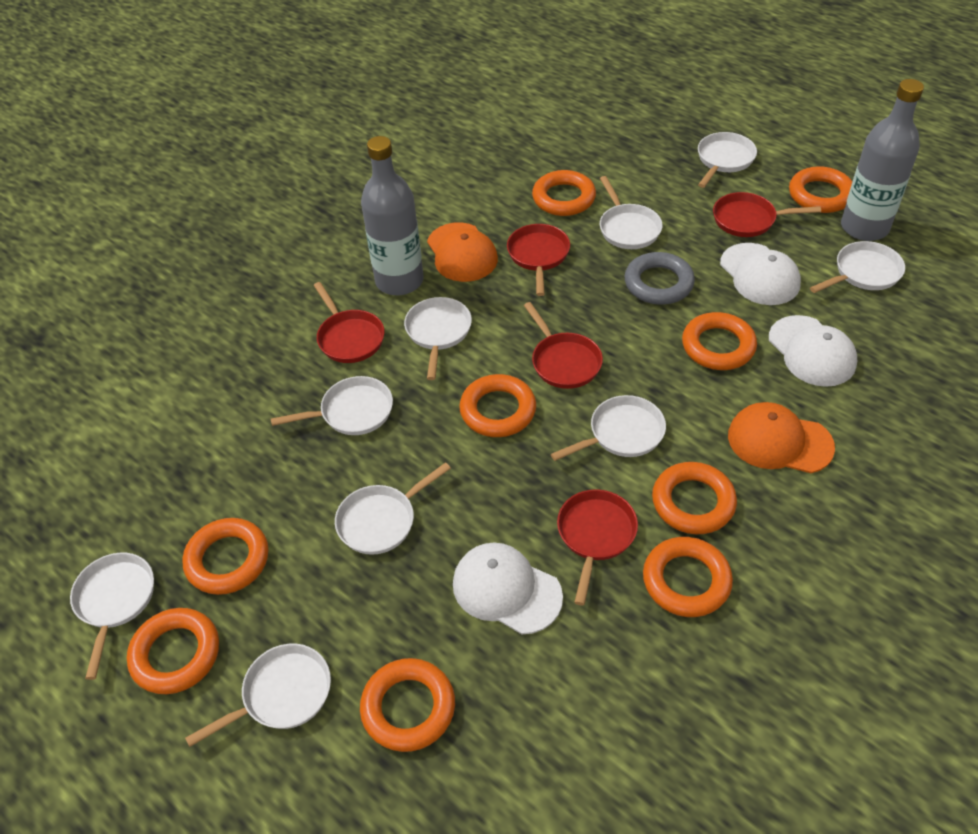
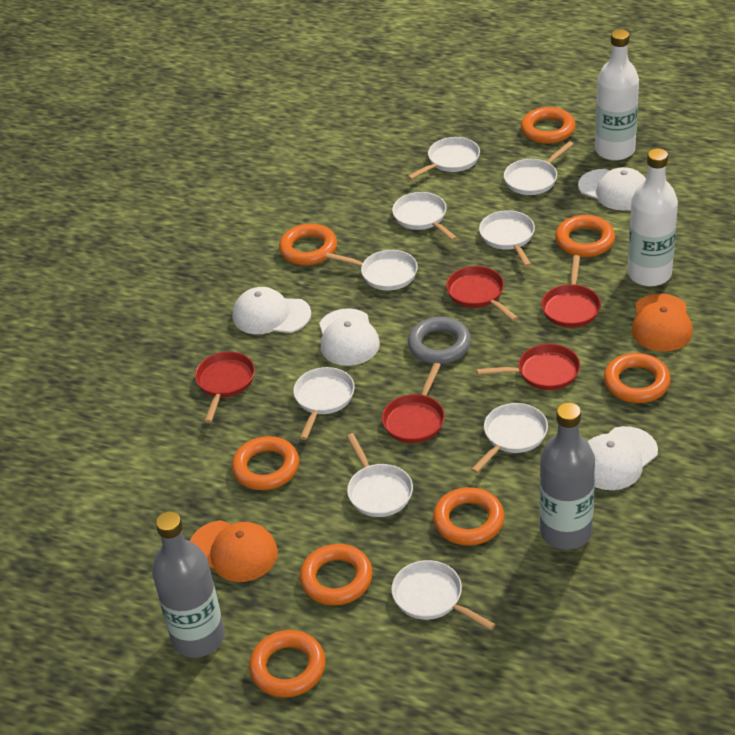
orange ring: 9 -> 8
white bottle: 0 -> 2
white cap: 3 -> 4

